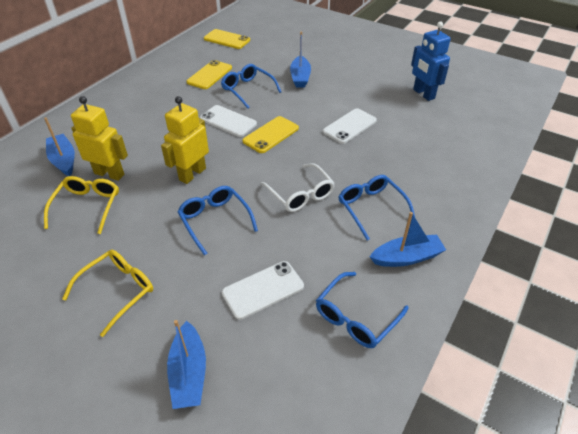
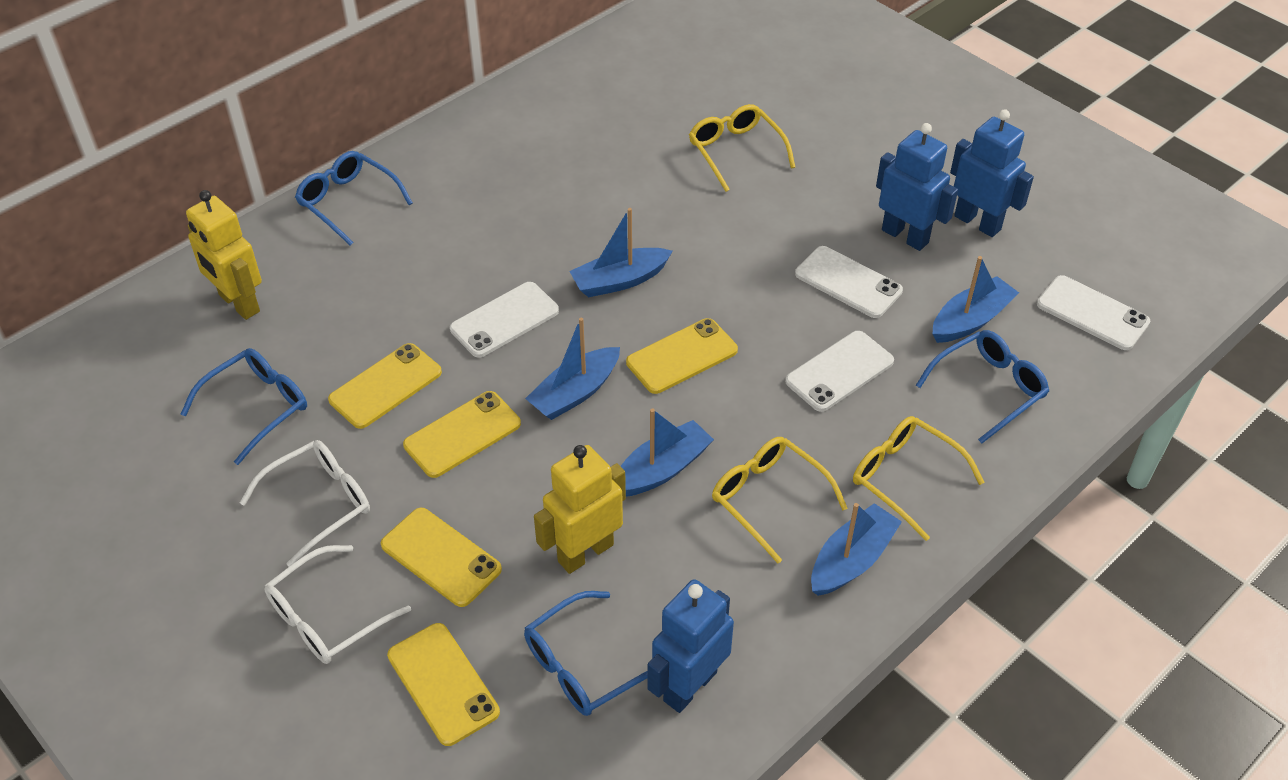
blue boat: 4 -> 5
blue robot: 1 -> 3
white glasses: 1 -> 2
white phone: 3 -> 4
yellow glasses: 2 -> 3
yellow phone: 3 -> 5

